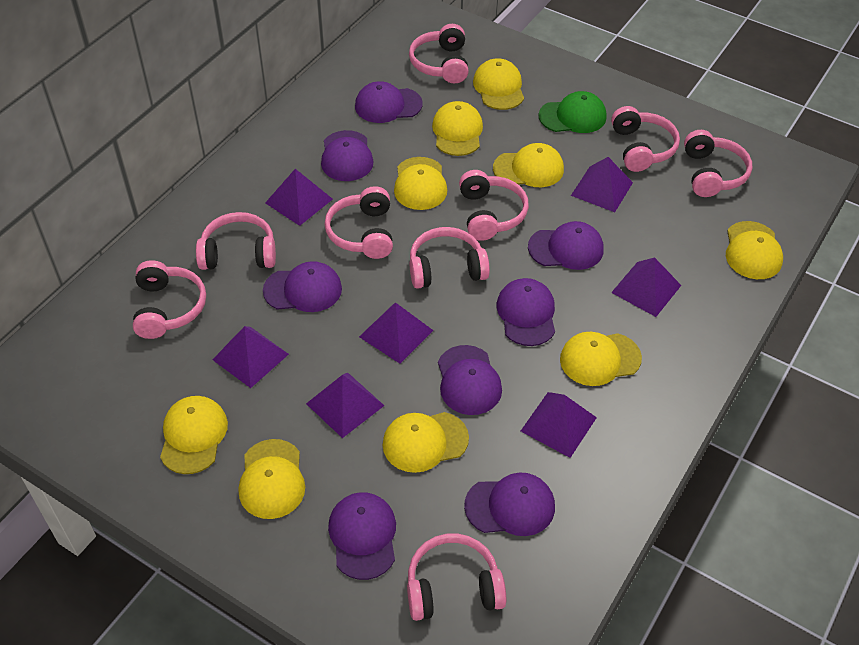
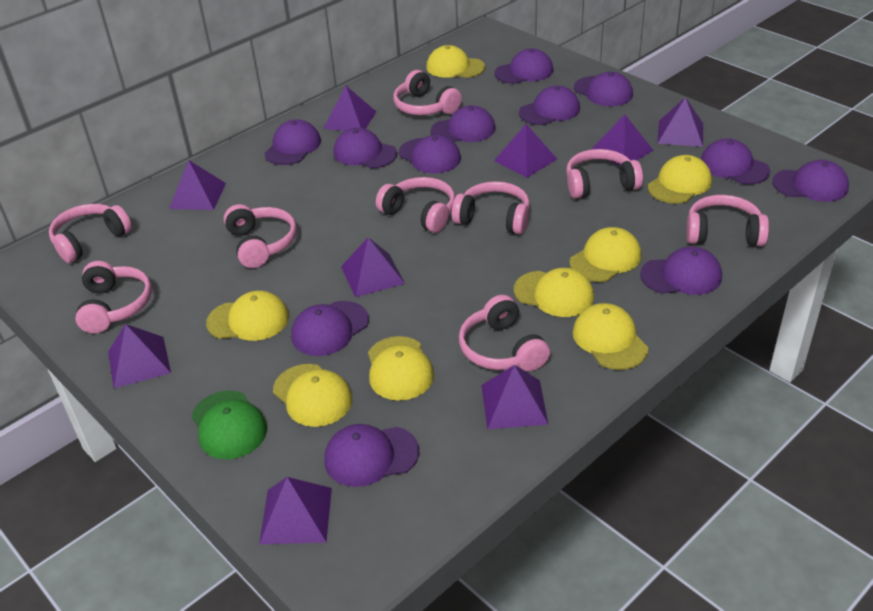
purple cap: 8 -> 12
purple pyramid: 7 -> 9
yellow cap: 9 -> 8

